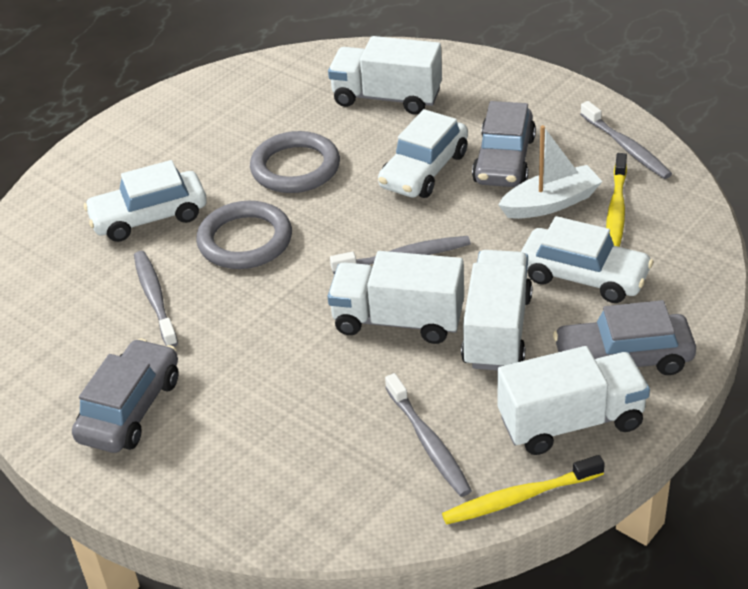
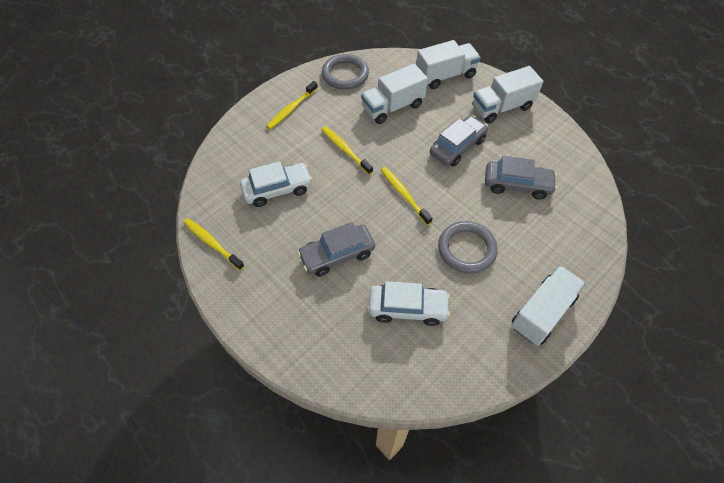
grey toothbrush: 4 -> 0
white boat: 1 -> 0
white car: 3 -> 2
yellow toothbrush: 2 -> 4

